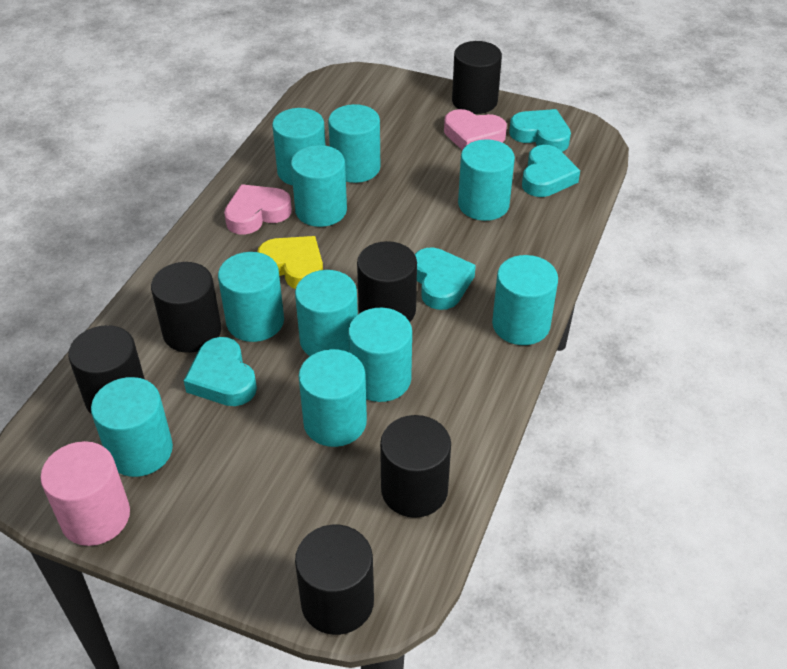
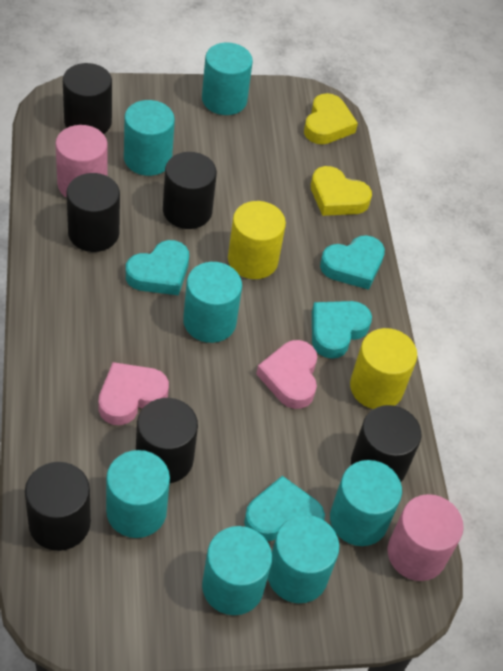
pink cylinder: 1 -> 2
turquoise cylinder: 10 -> 7
yellow cylinder: 0 -> 2
yellow heart: 1 -> 2

